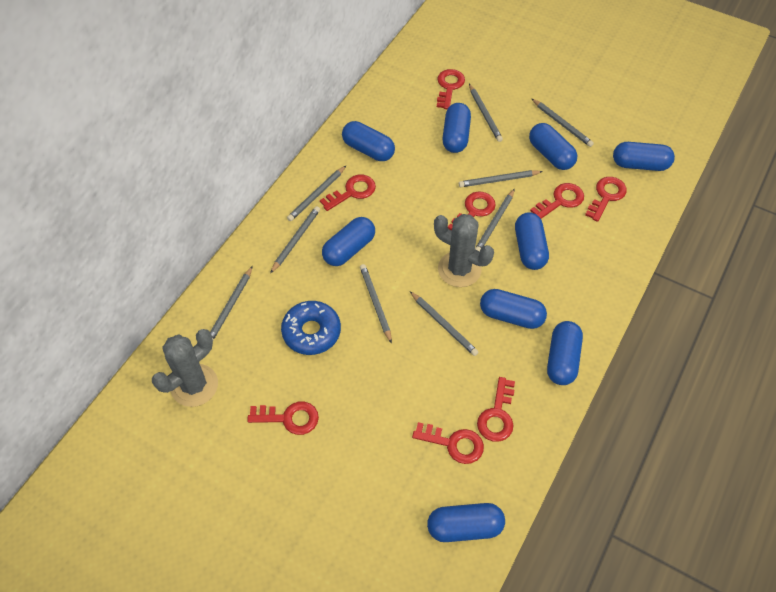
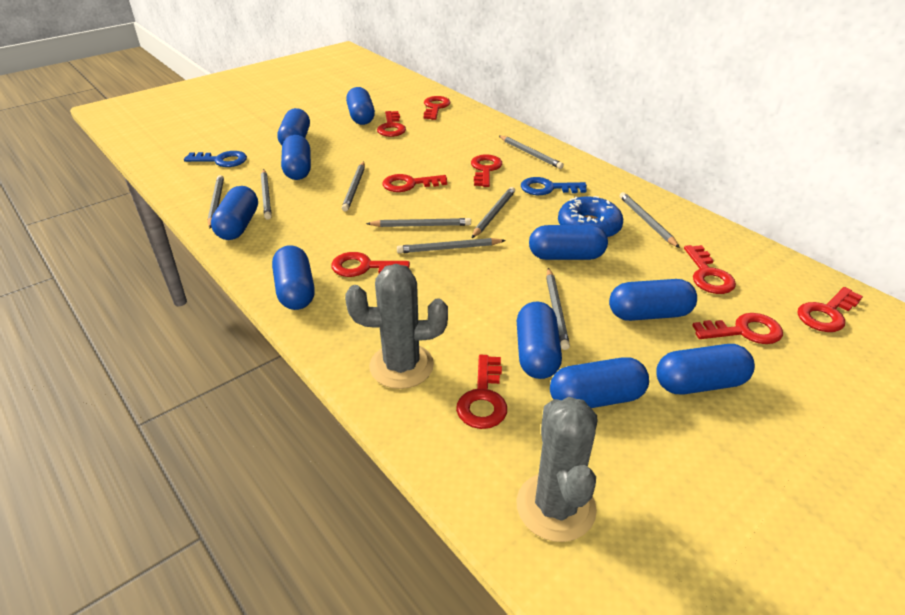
blue capsule: 9 -> 10
blue key: 0 -> 2
red key: 8 -> 9

